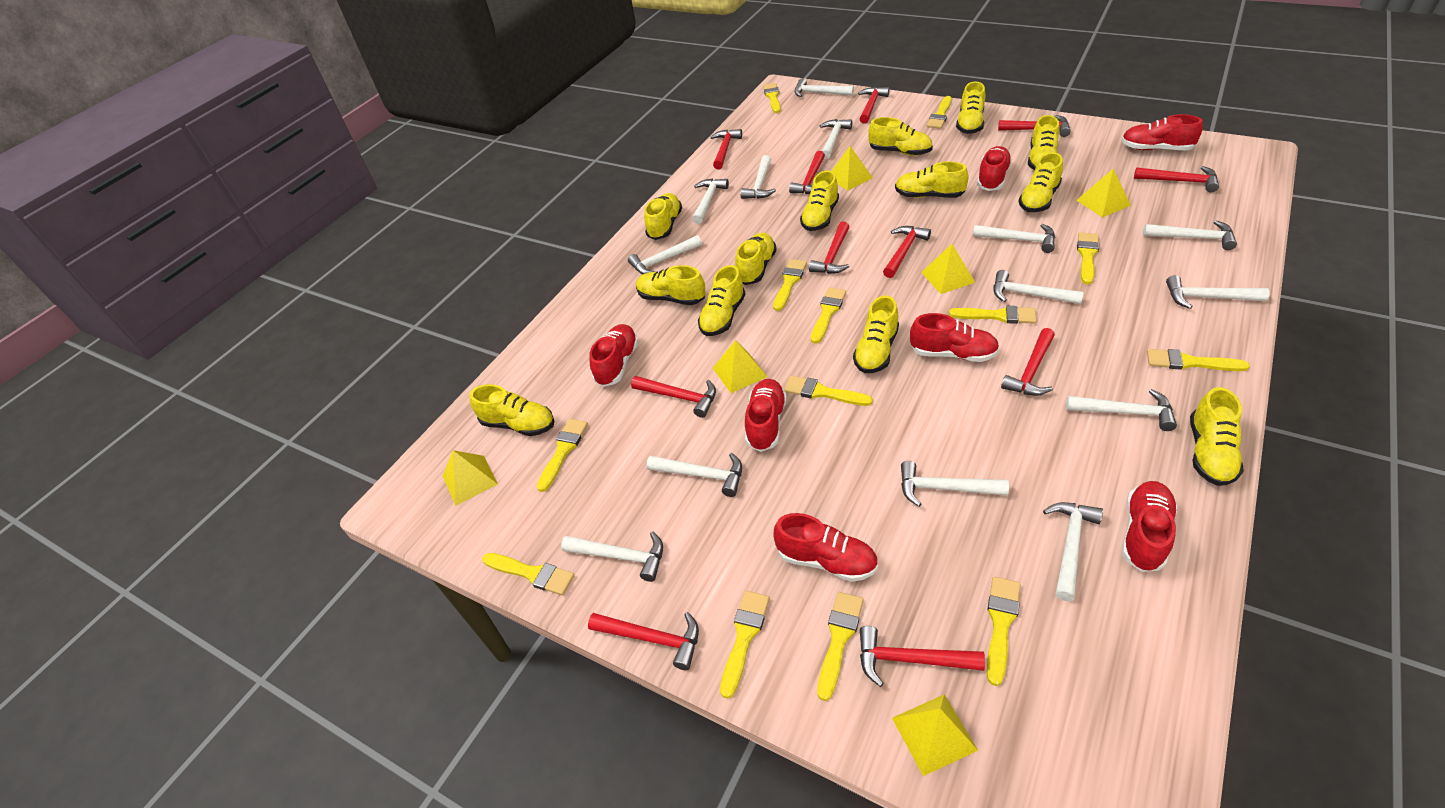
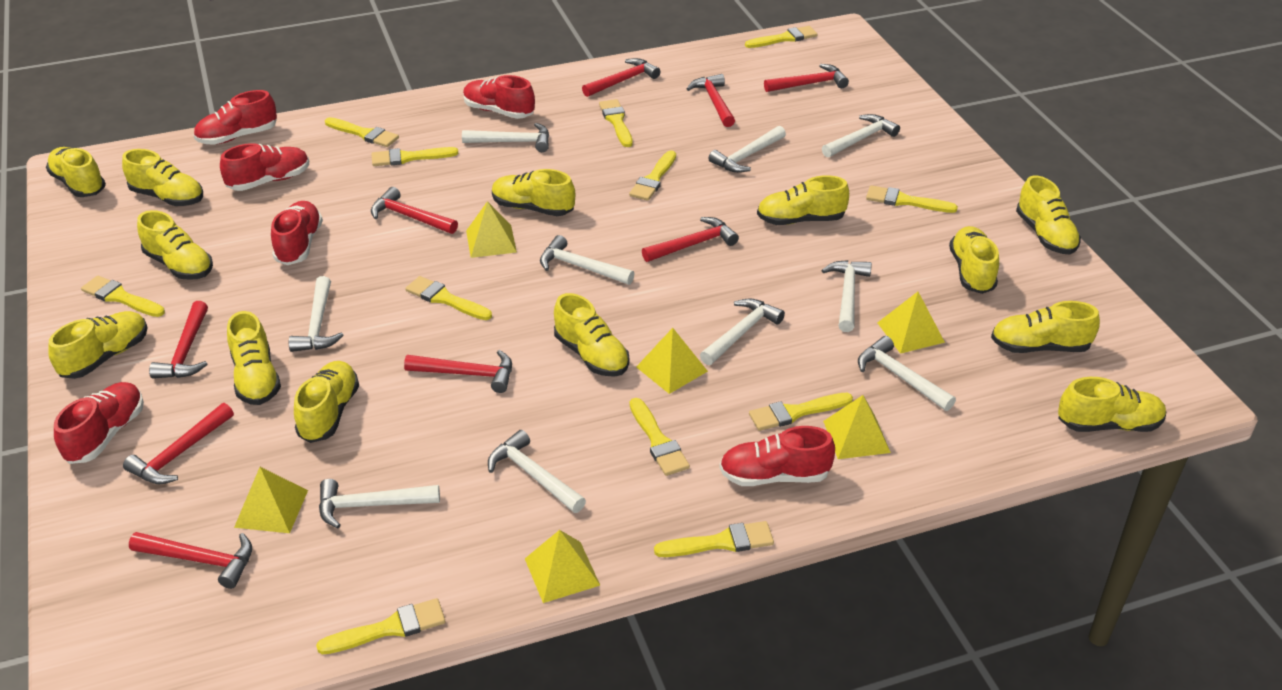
red hammer: 11 -> 9
red shoe: 7 -> 6
white hammer: 14 -> 10
yellow brush: 13 -> 12

